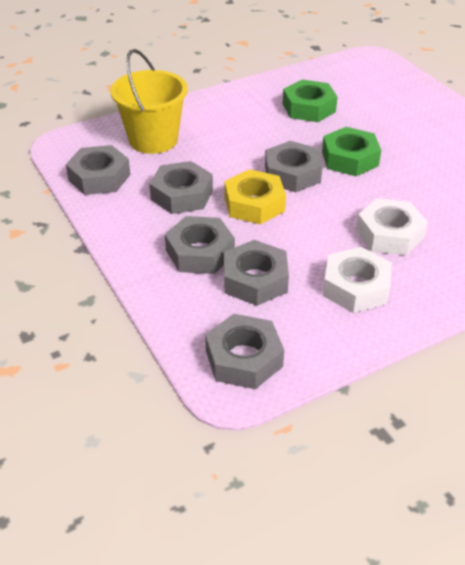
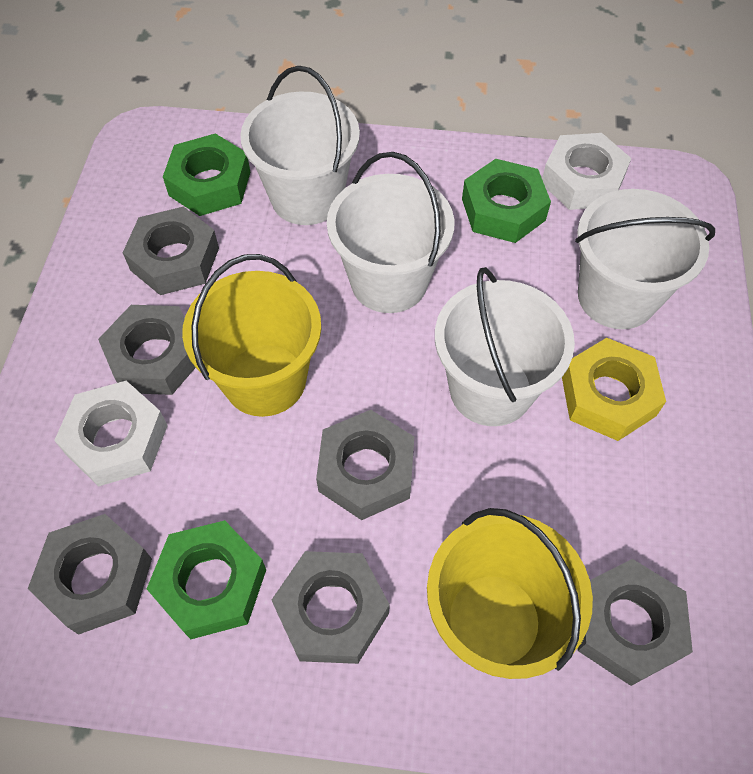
green nut: 2 -> 3
white bucket: 0 -> 4
yellow bucket: 1 -> 2

